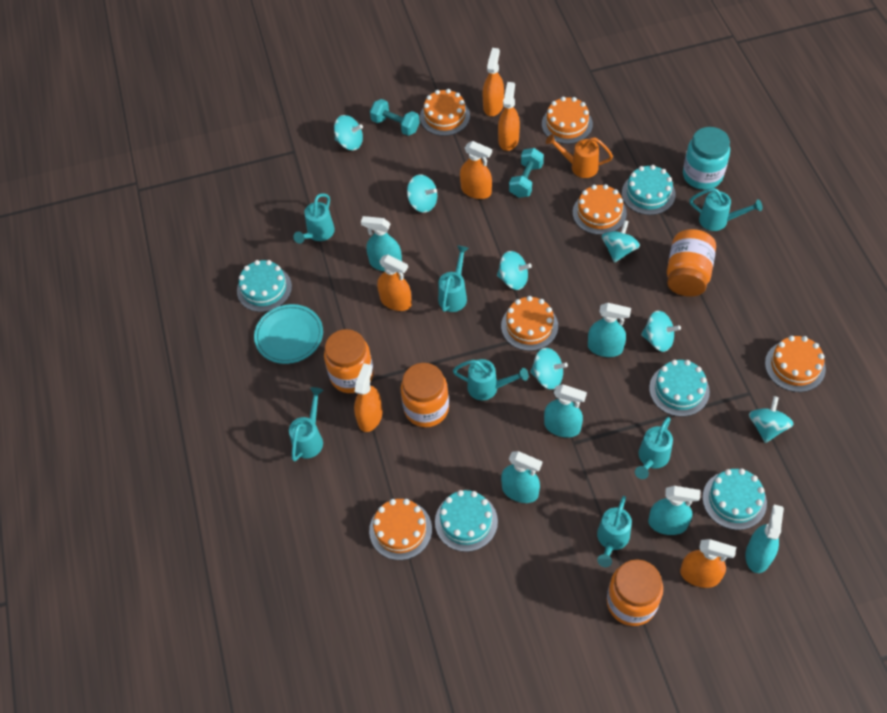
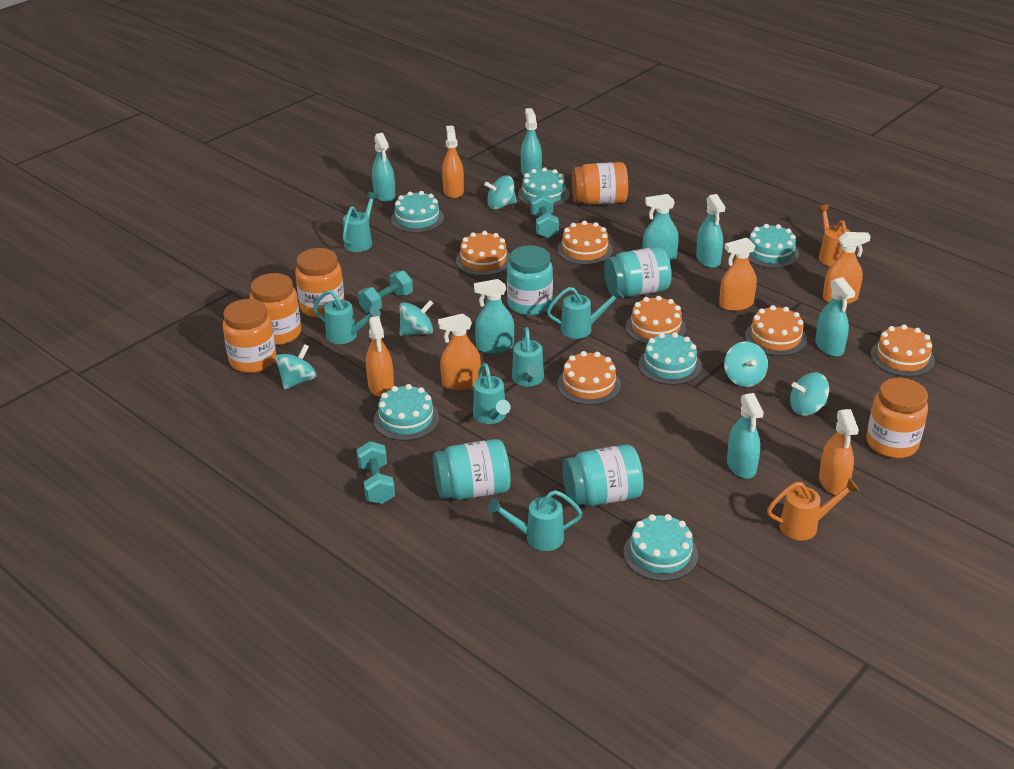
orange jar: 4 -> 5
orange watering can: 1 -> 2
turquoise cake: 5 -> 6
turquoise dumbbell: 2 -> 3
turquoise jar: 1 -> 4
turquoise plate: 1 -> 0
turquoise spinning top: 7 -> 5
turquoise spray bottle: 6 -> 7
turquoise watering can: 7 -> 6

